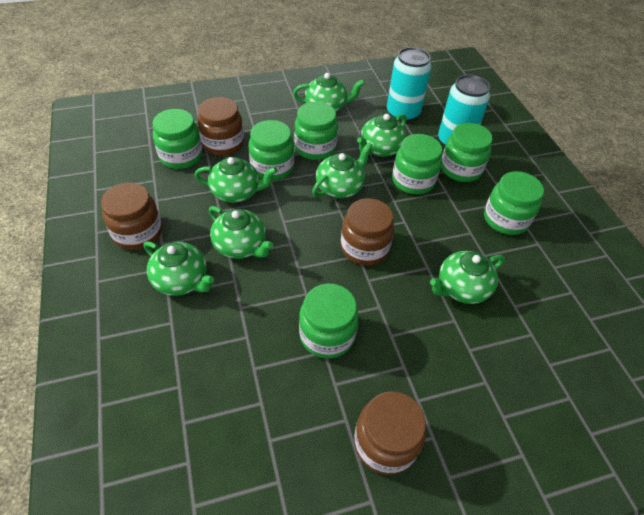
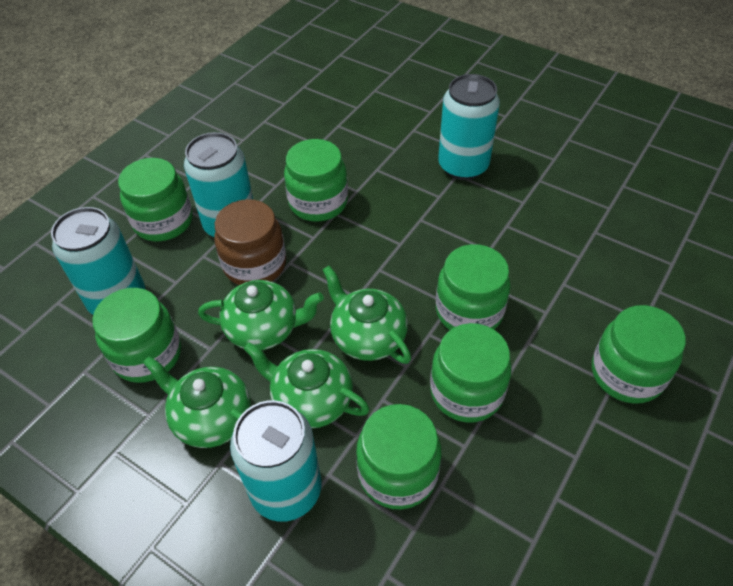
brown jar: 4 -> 1
green teapot: 7 -> 4
turquoise can: 2 -> 4

